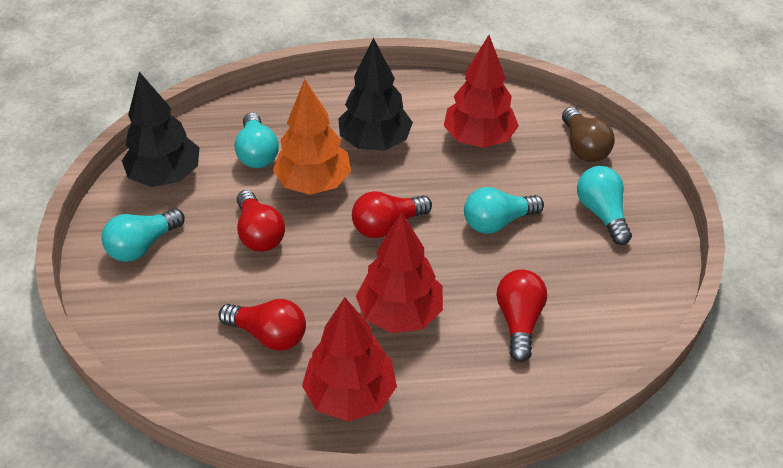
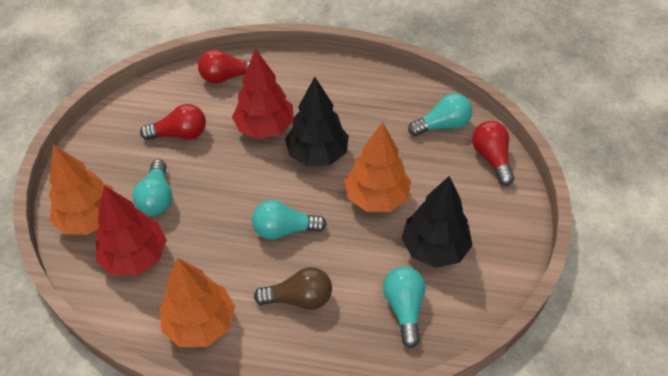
orange tree: 1 -> 3
red light bulb: 4 -> 3
red tree: 3 -> 2

